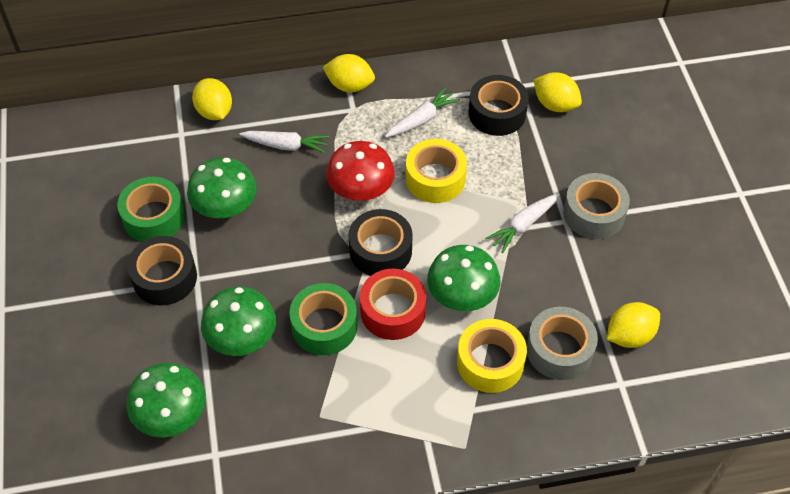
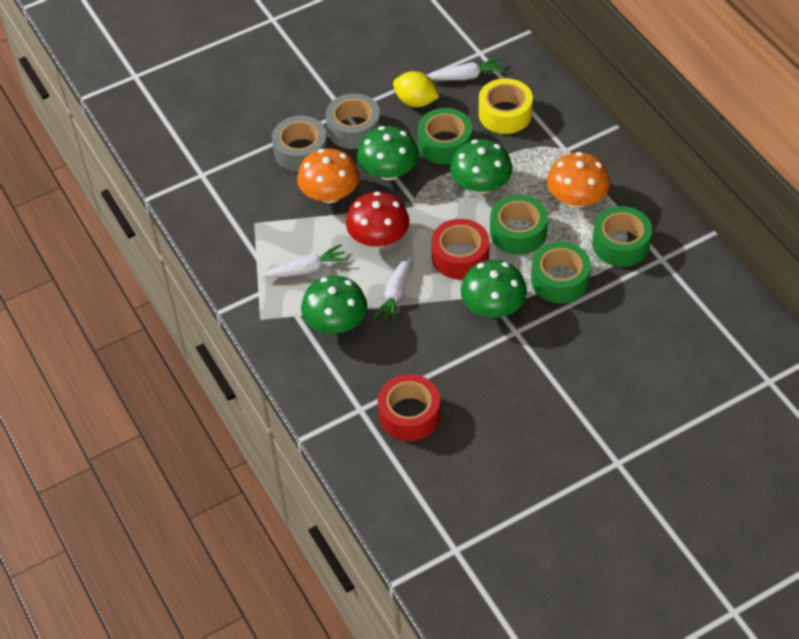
black tape: 3 -> 0
green tape: 2 -> 4
orange mushroom: 0 -> 2
red tape: 1 -> 2
yellow lemon: 4 -> 1
yellow tape: 2 -> 1

